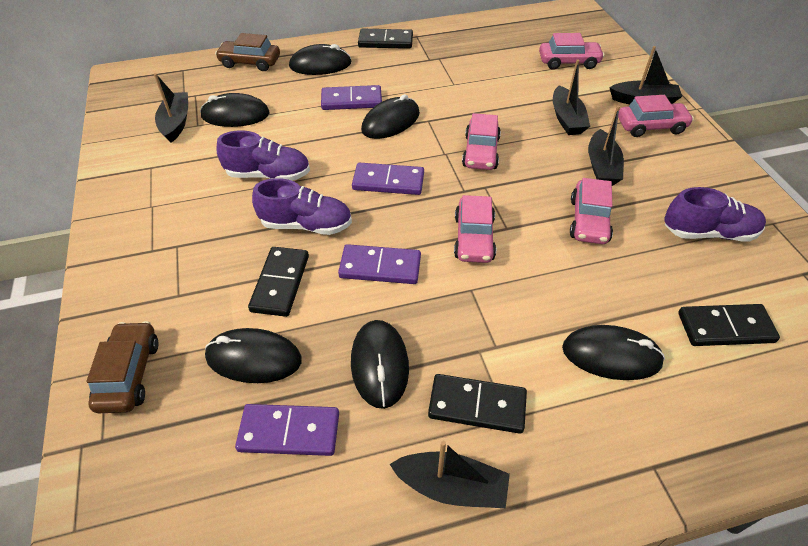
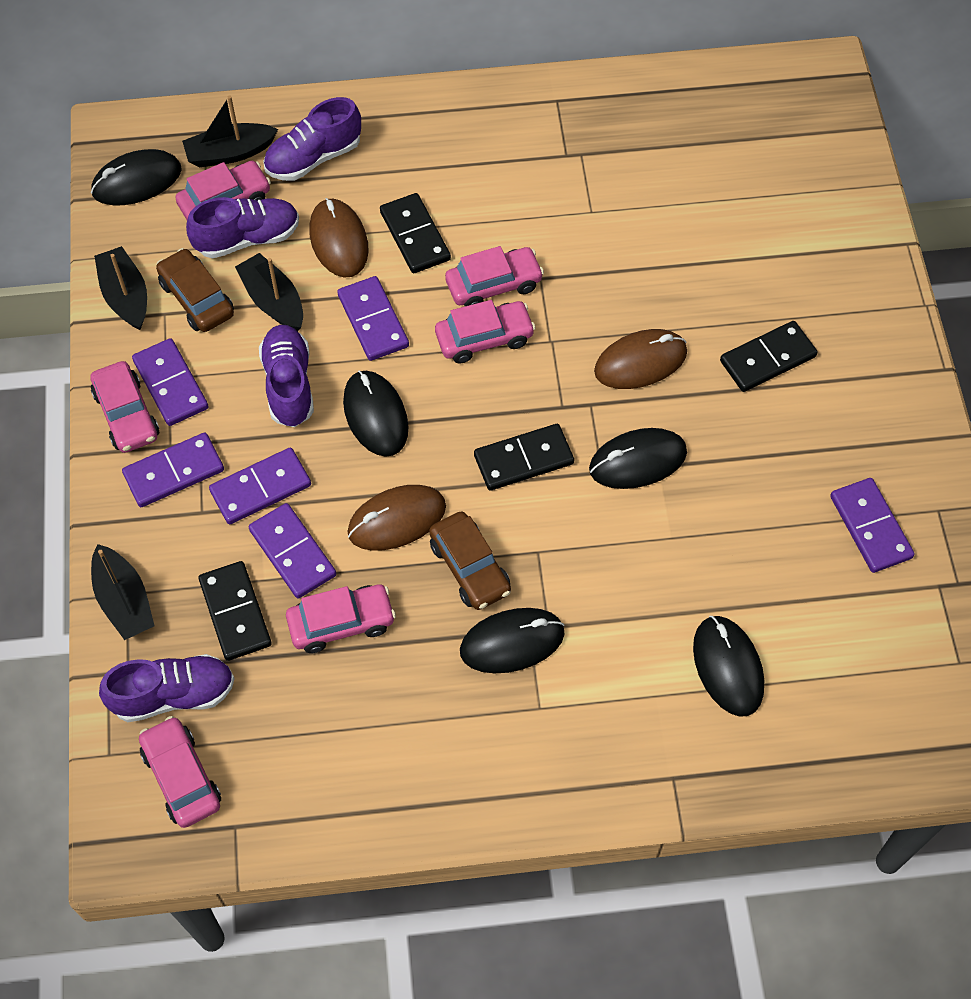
black boat: 5 -> 4
black mouse: 6 -> 5
brown mouse: 0 -> 3
pink car: 5 -> 6
purple domino: 4 -> 6
purple shoe: 3 -> 4

